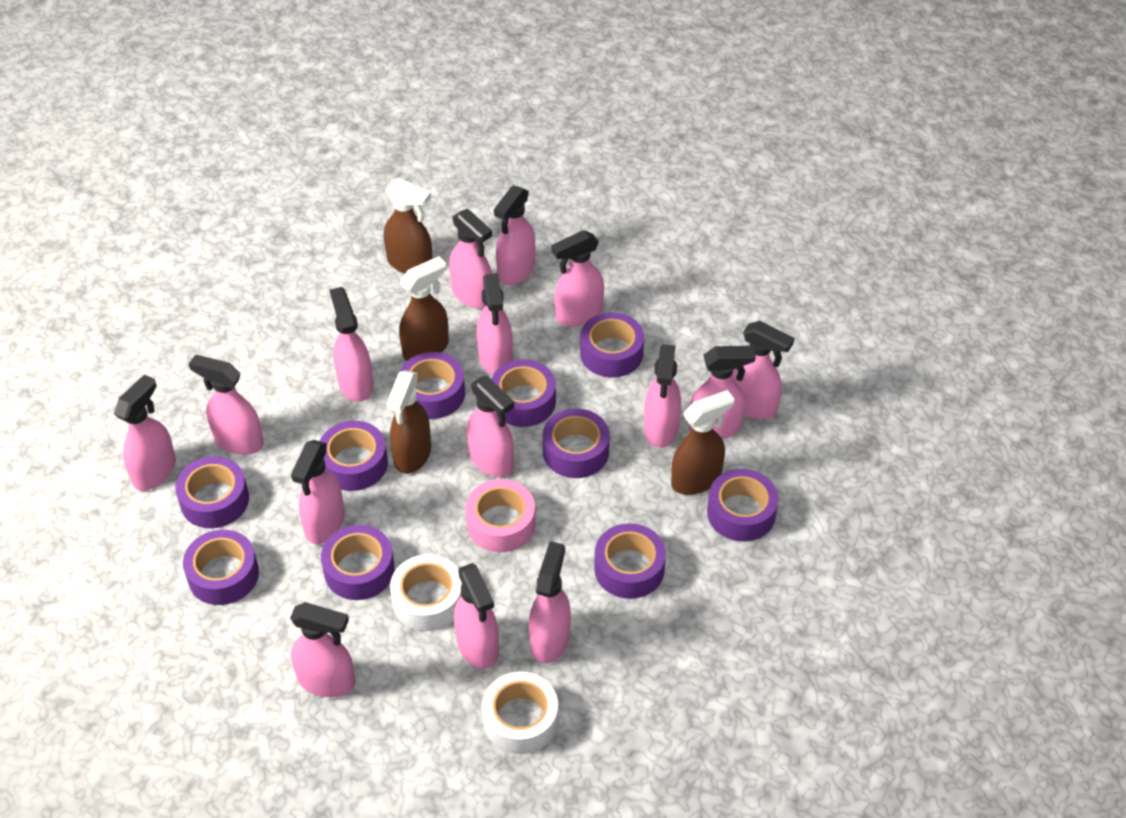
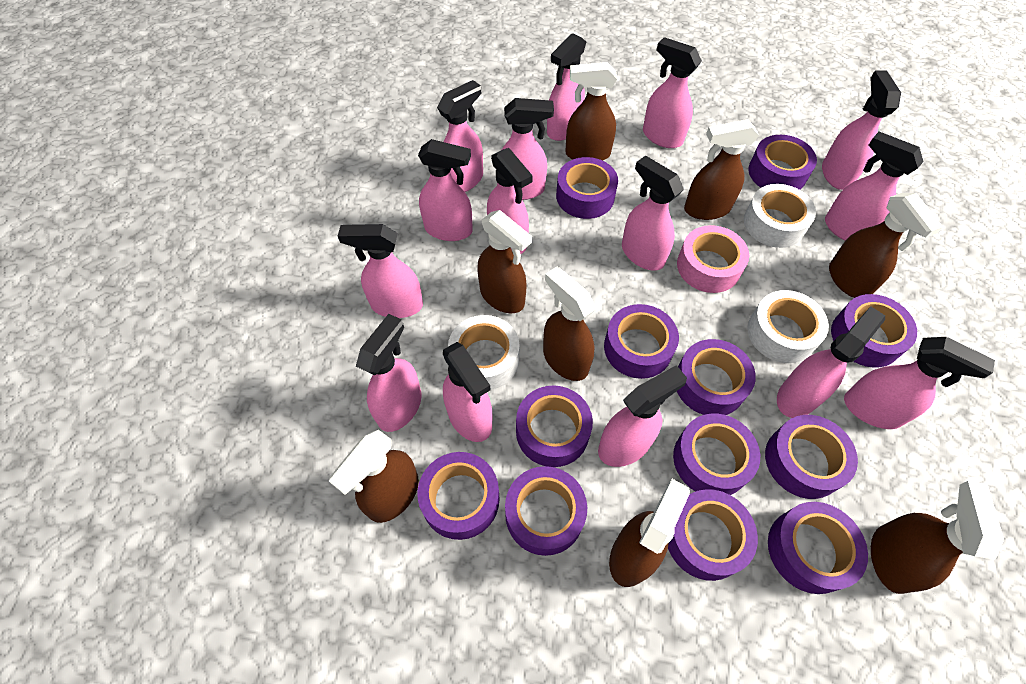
brown spray bottle: 4 -> 8
purple tape: 10 -> 12
white tape: 2 -> 3

